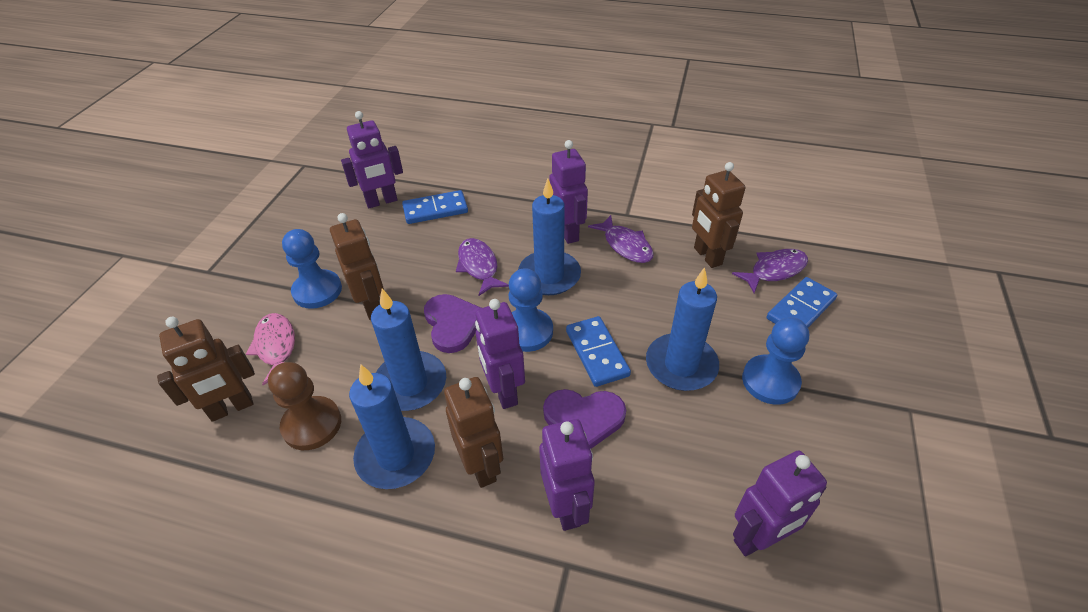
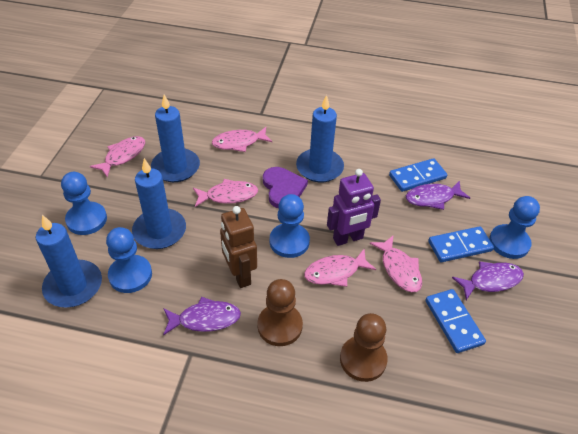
blue pawn: 3 -> 4
brown pawn: 1 -> 2
brown robot: 4 -> 1
pink fish: 1 -> 5
purple heart: 2 -> 1
purple robot: 5 -> 1

